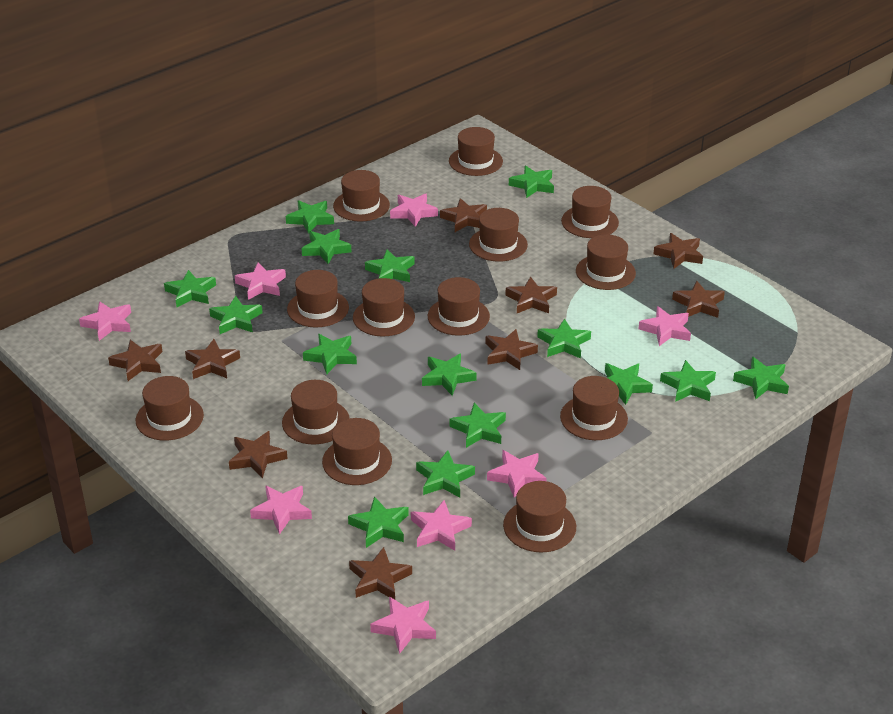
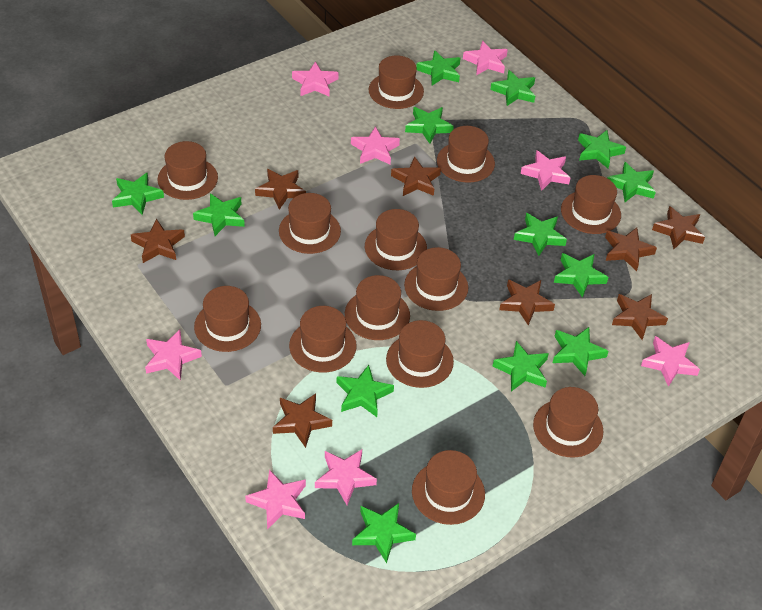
brown star: 9 -> 8
green star: 15 -> 13

